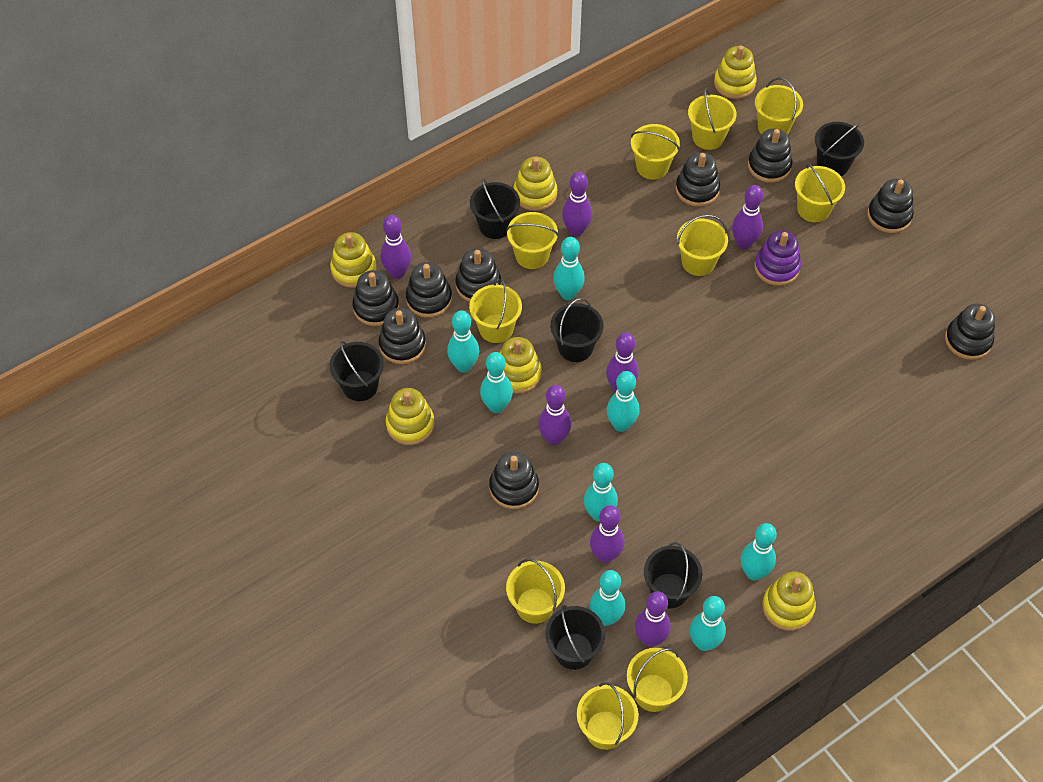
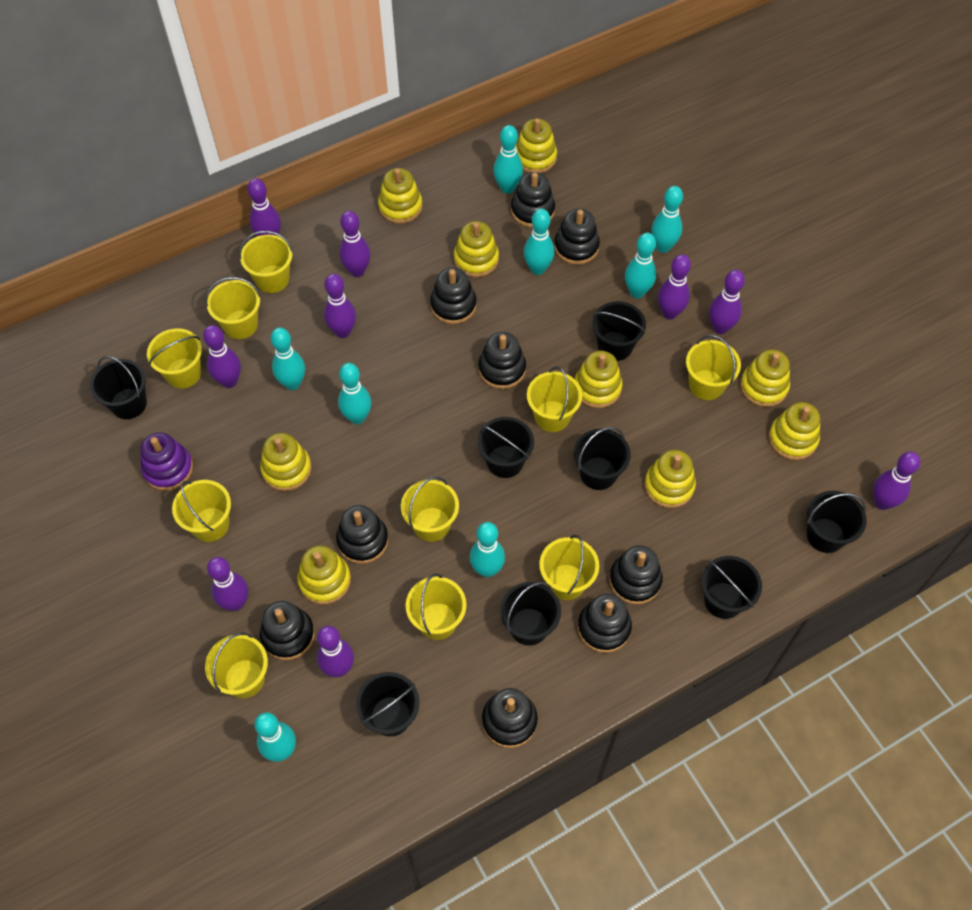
black bucket: 6 -> 8
purple bowling pin: 7 -> 9
yellow stacking toy: 6 -> 9

